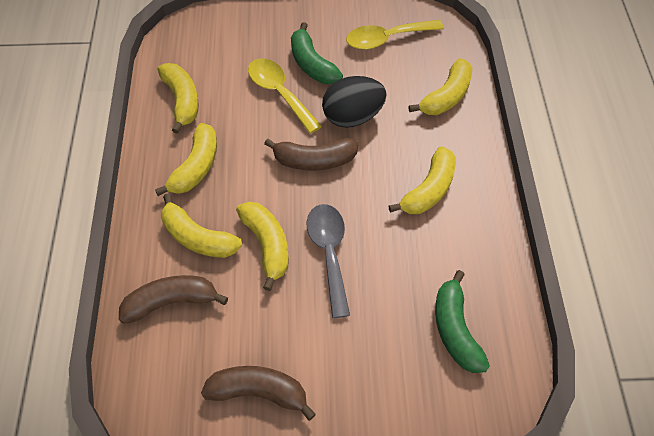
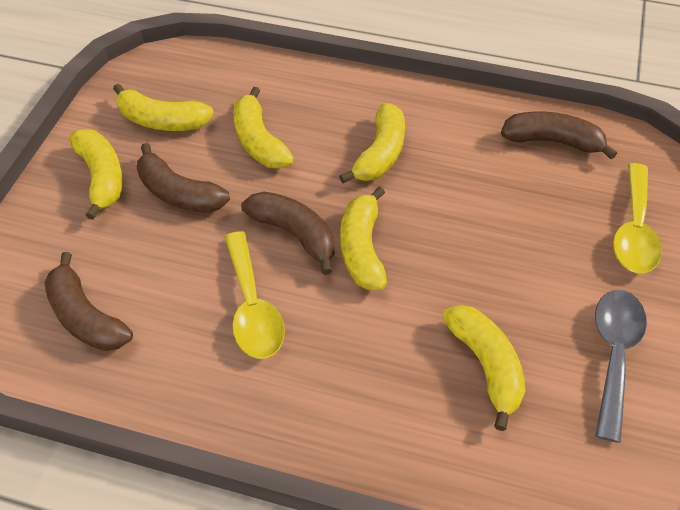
black egg: 1 -> 0
brown banana: 3 -> 4
green banana: 2 -> 0

